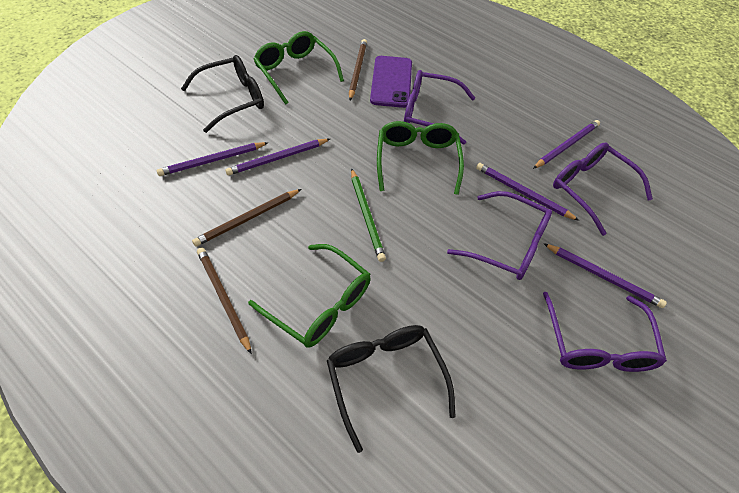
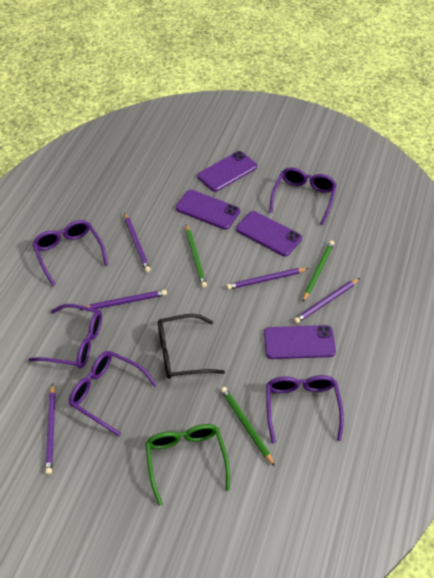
black glasses: 2 -> 1
brown pencil: 3 -> 0
green glasses: 3 -> 1
green pencil: 1 -> 3
purple glasses: 4 -> 5
purple phone: 1 -> 4

